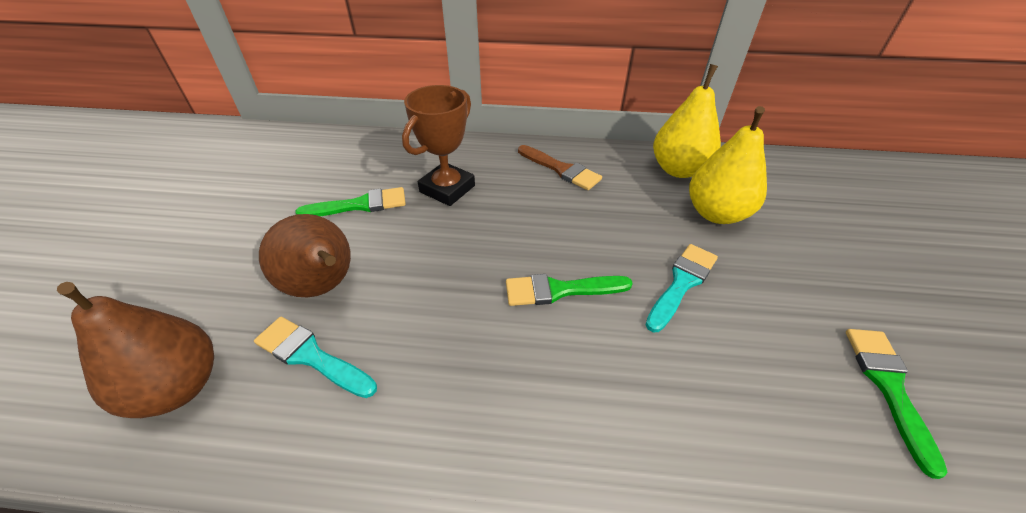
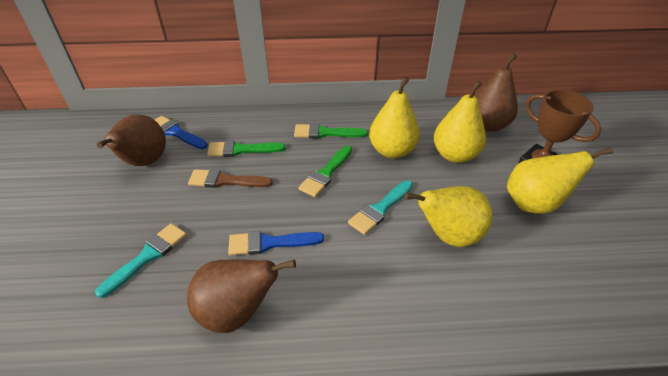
blue brush: 0 -> 2
brown pear: 2 -> 3
yellow pear: 2 -> 4

